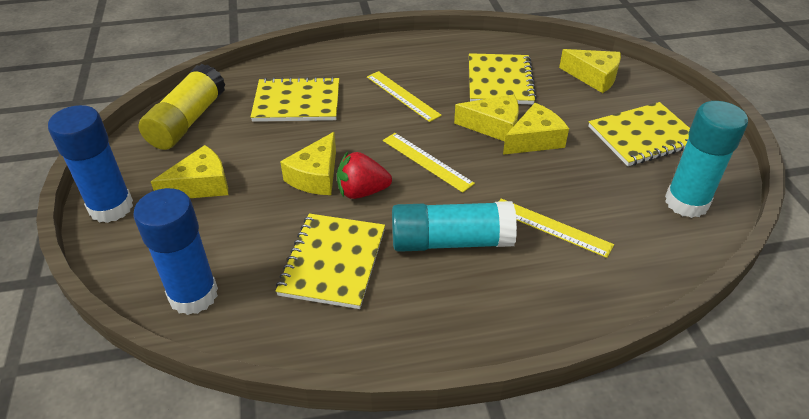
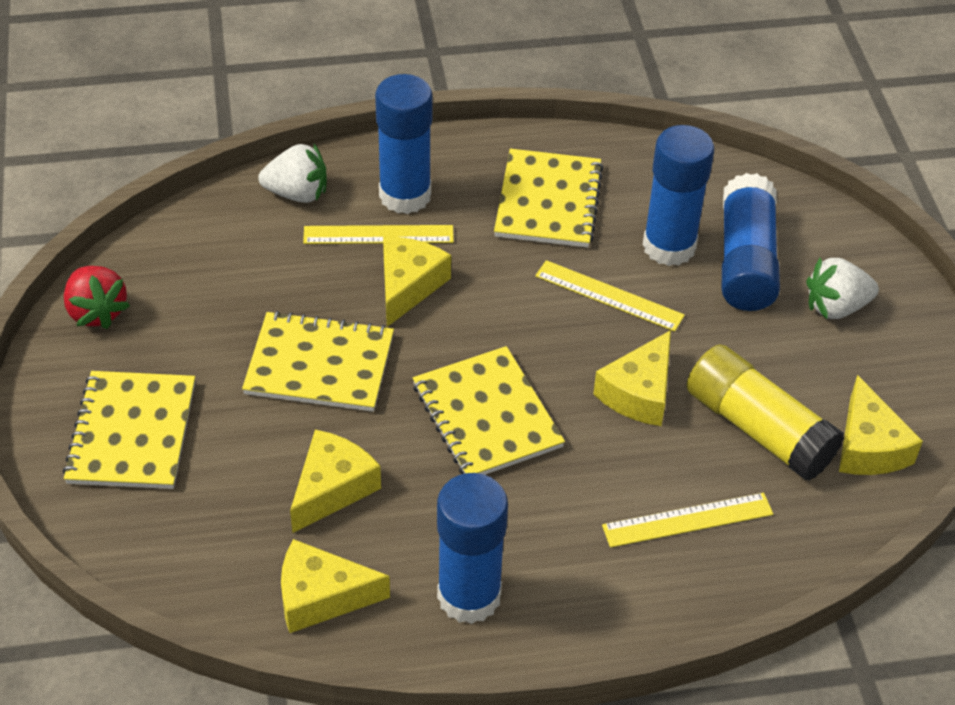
blue glue stick: 2 -> 4
turquoise glue stick: 2 -> 0
white strawberry: 0 -> 2

